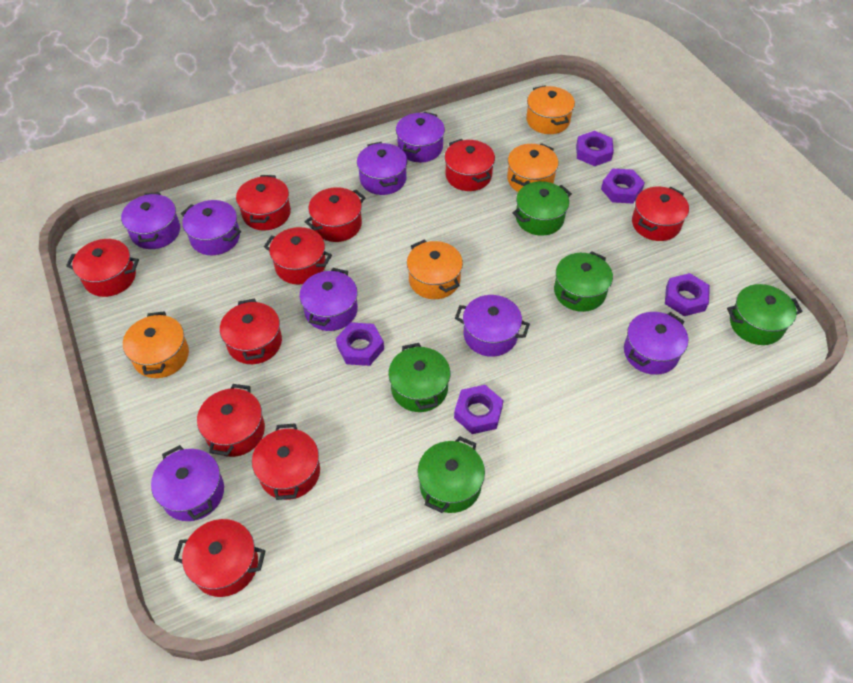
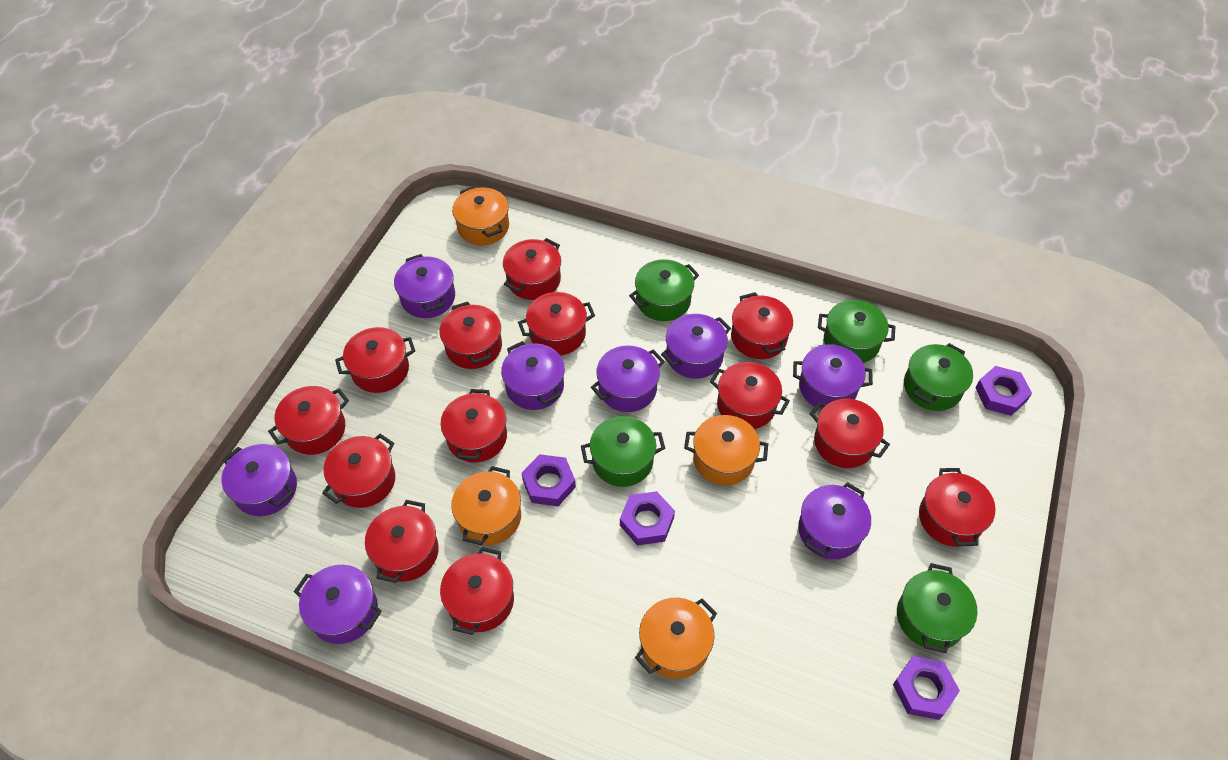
purple nut: 5 -> 4
red pot: 10 -> 13

